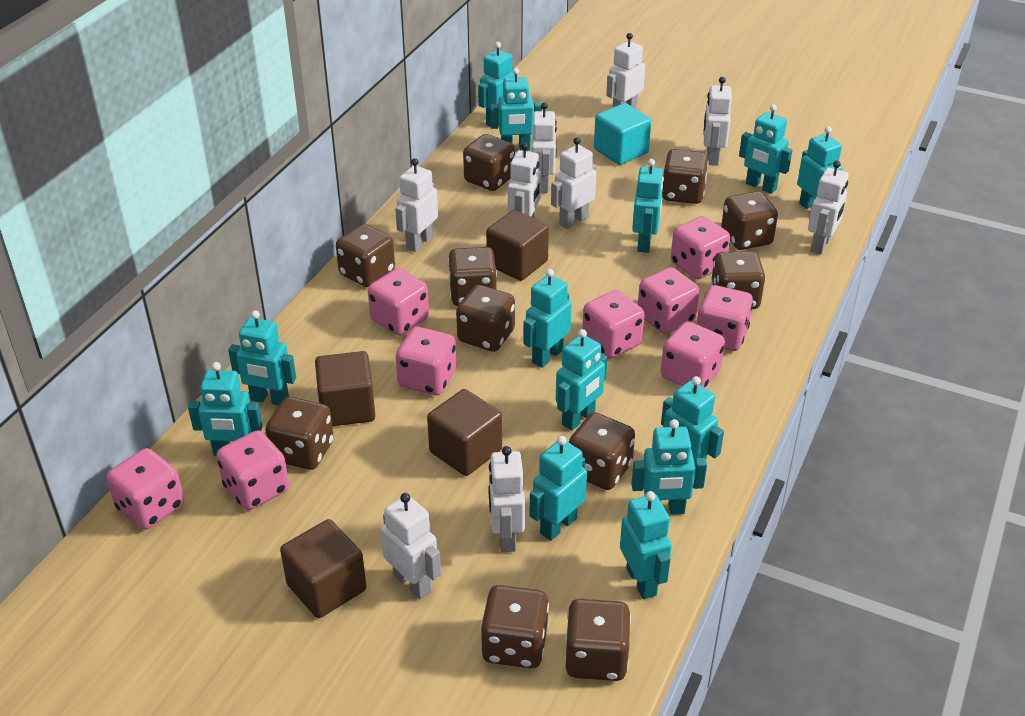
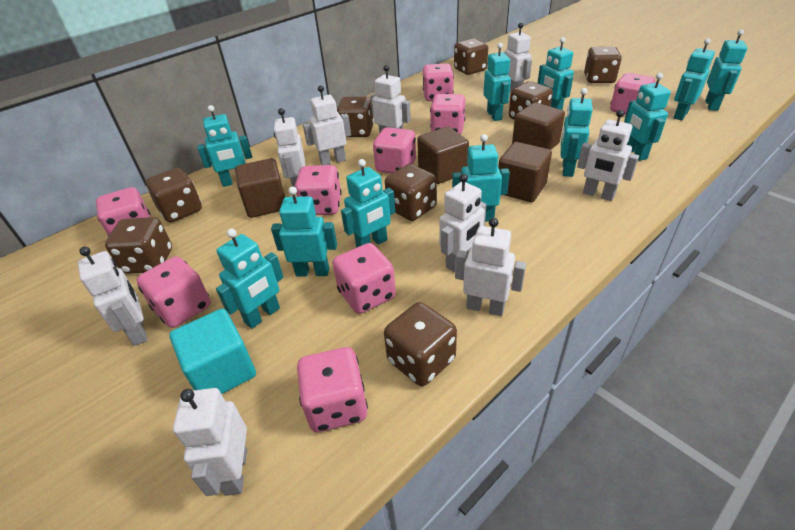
brown dice: 11 -> 8
turquoise robot: 13 -> 11

